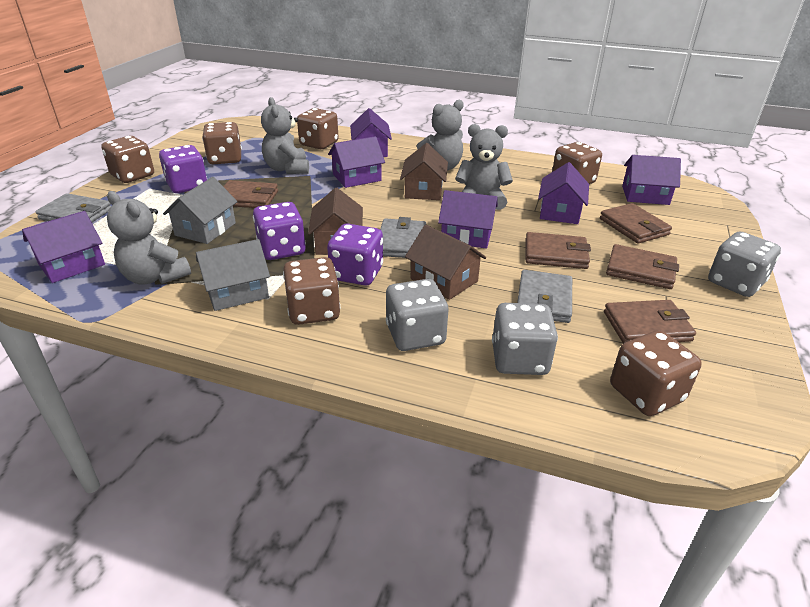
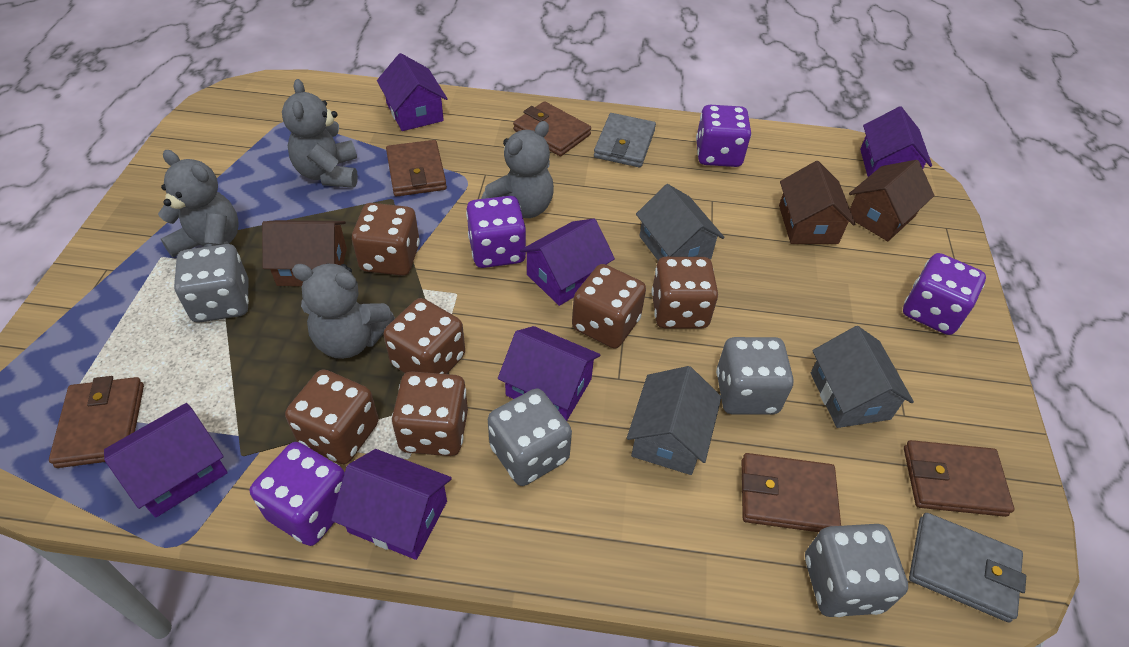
grey dice: 3 -> 4
grey house: 2 -> 3
grey wallet: 3 -> 2
purple dice: 3 -> 4

